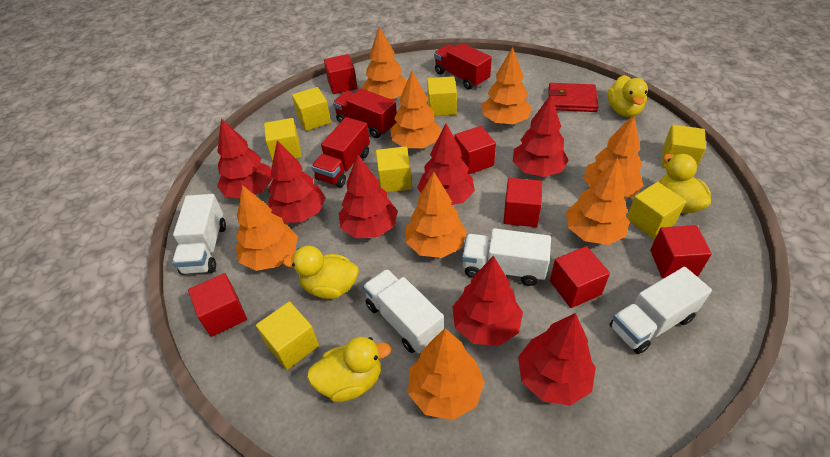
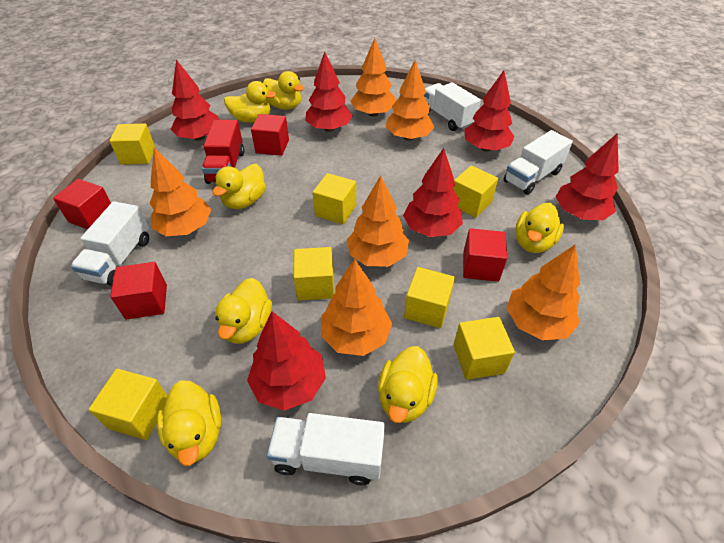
orange tree: 8 -> 6
red cube: 6 -> 4
red tree: 7 -> 6
red truck: 3 -> 1
red wallet: 1 -> 0
yellow duck: 4 -> 7

